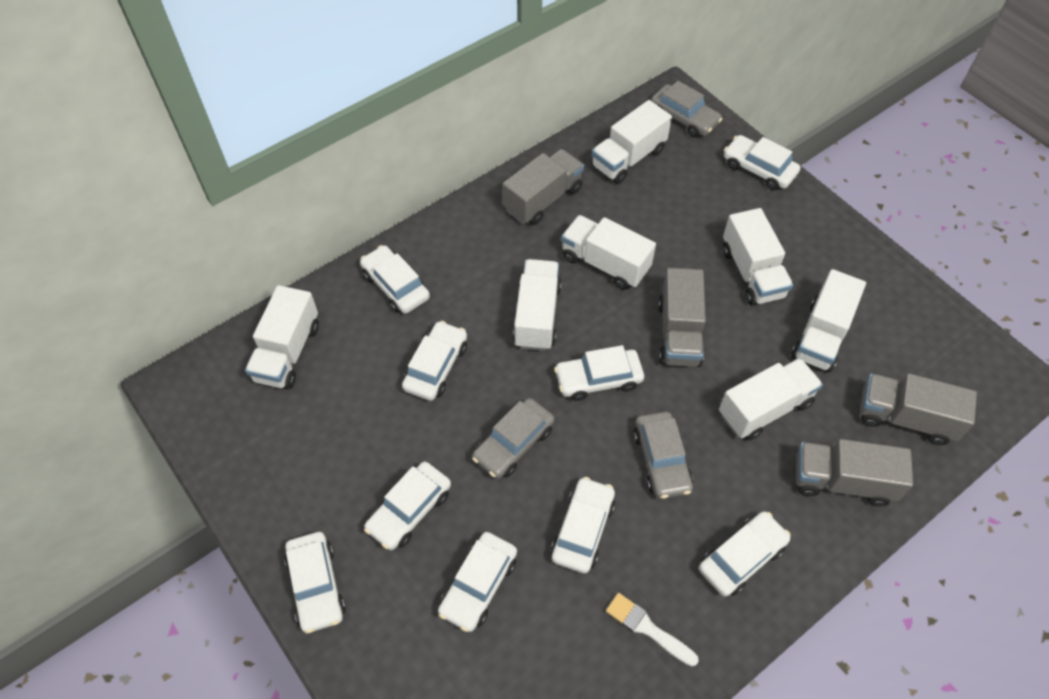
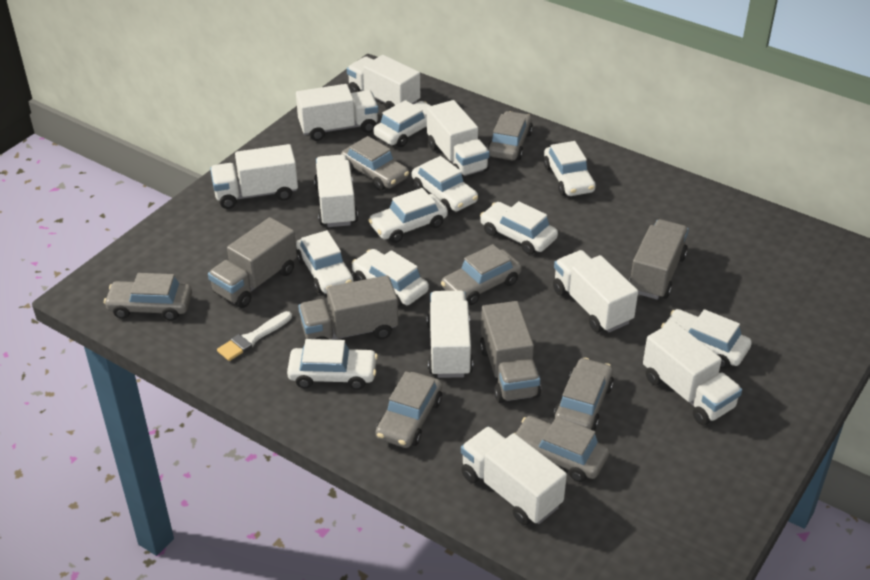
grey car: 3 -> 7
white truck: 7 -> 9

